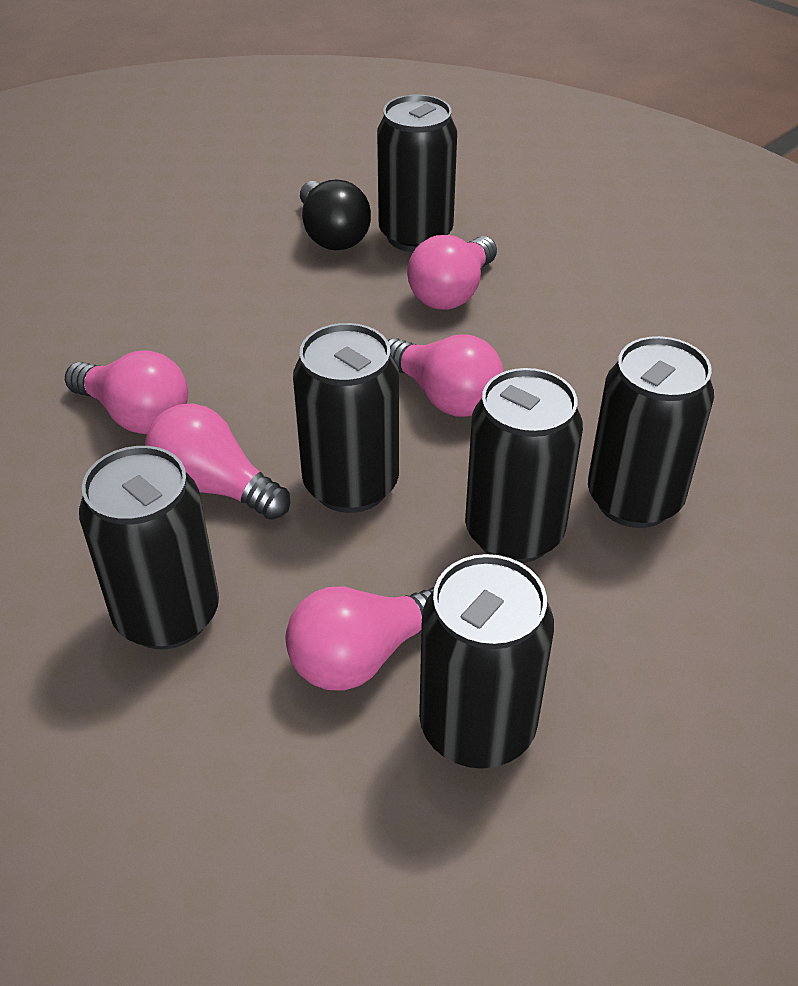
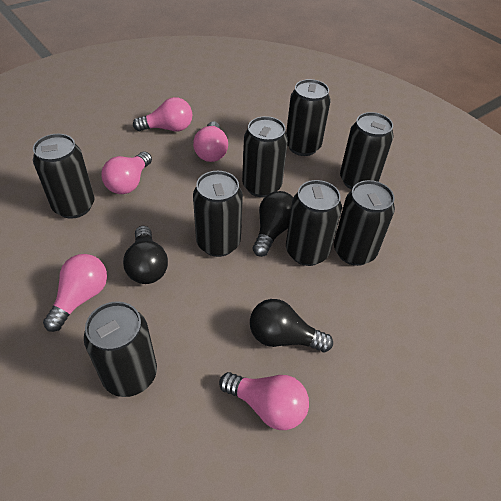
black can: 6 -> 8
black light bulb: 1 -> 3

